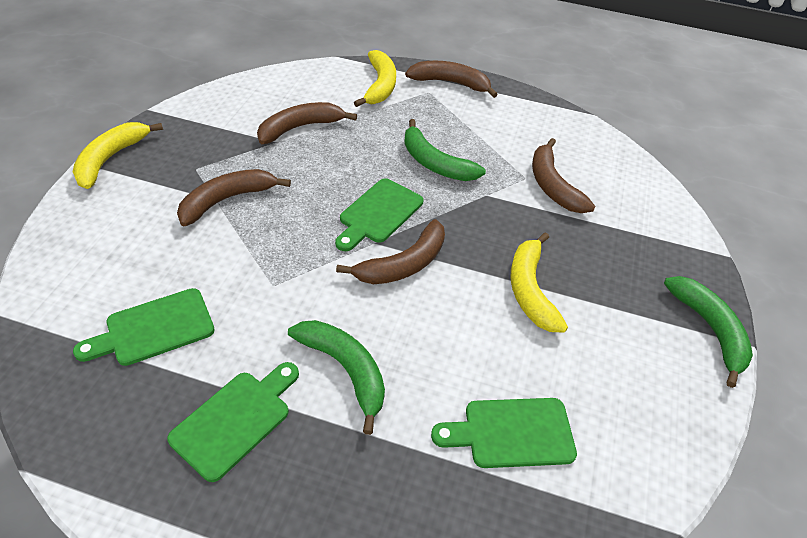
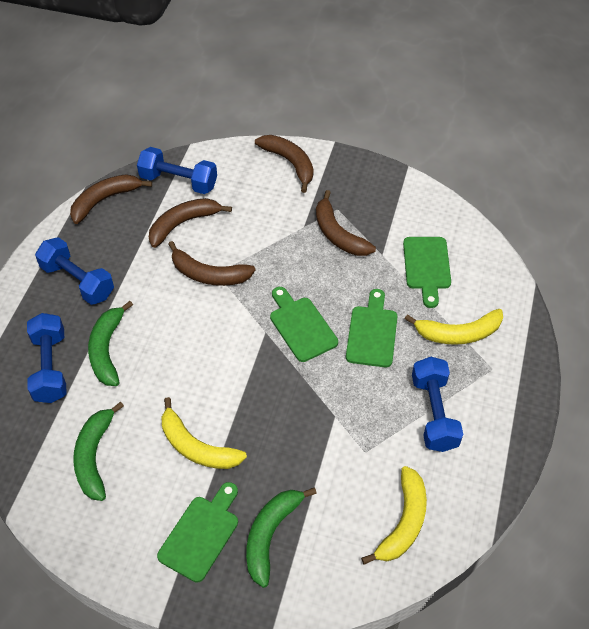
blue dumbbell: 0 -> 4

